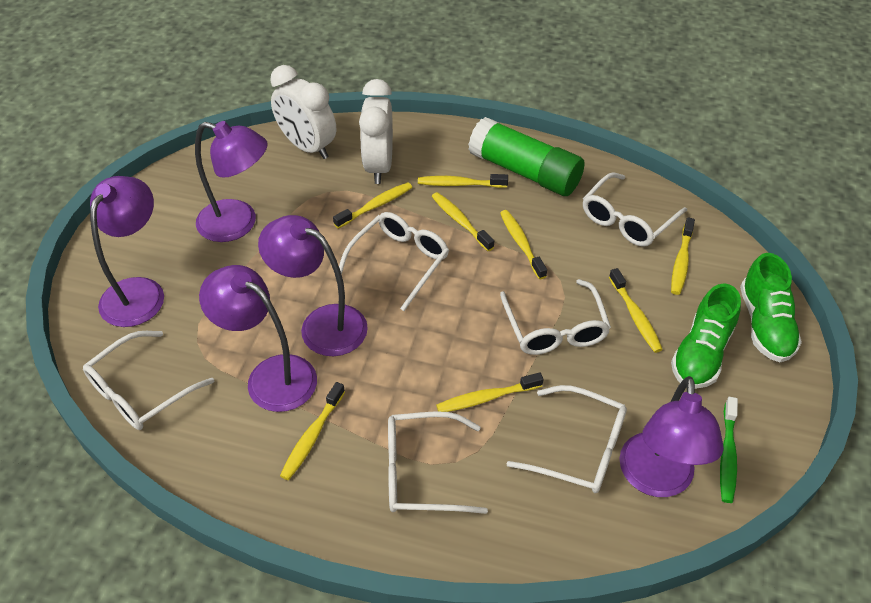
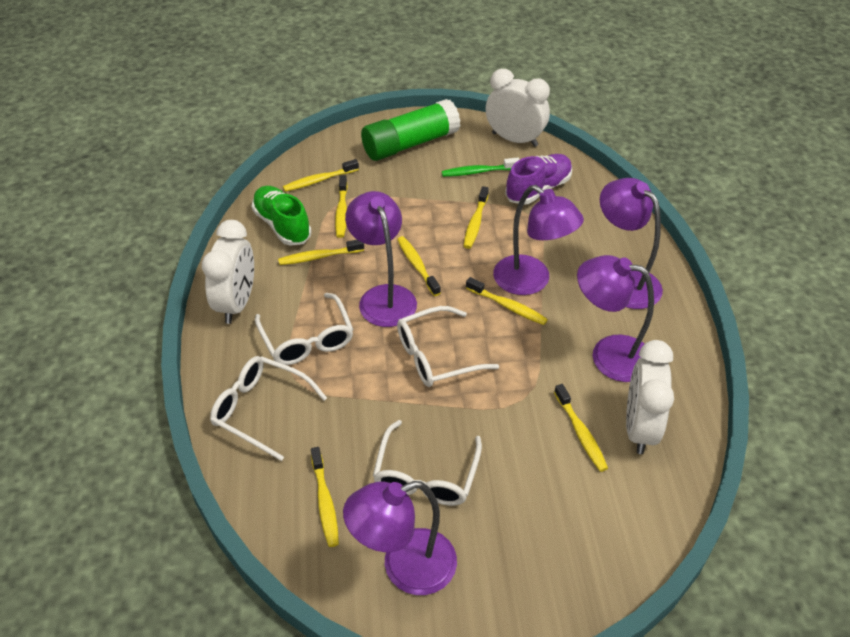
green shoe: 2 -> 1
purple shoe: 0 -> 1
white clock: 2 -> 3
white glasses: 6 -> 4

